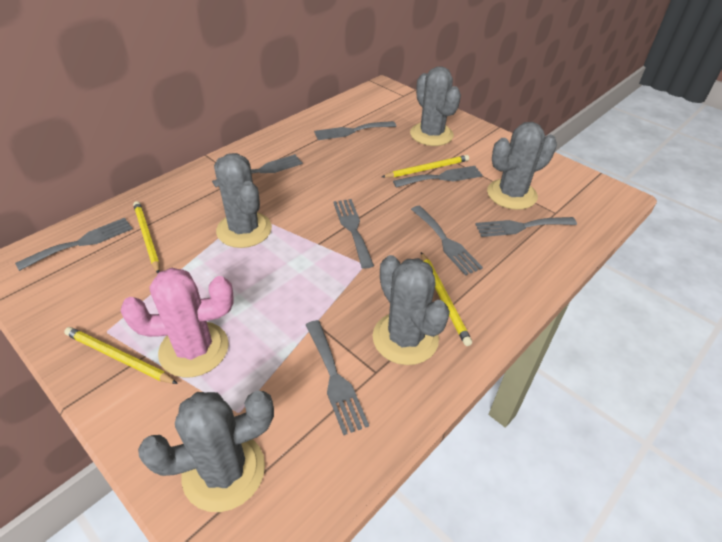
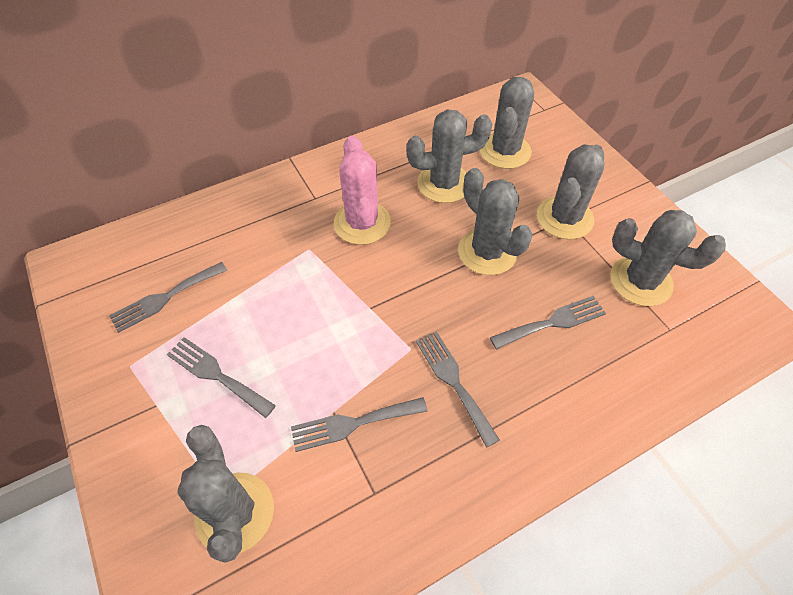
grey cactus: 5 -> 6
grey fork: 8 -> 5
yellow pencil: 4 -> 0

